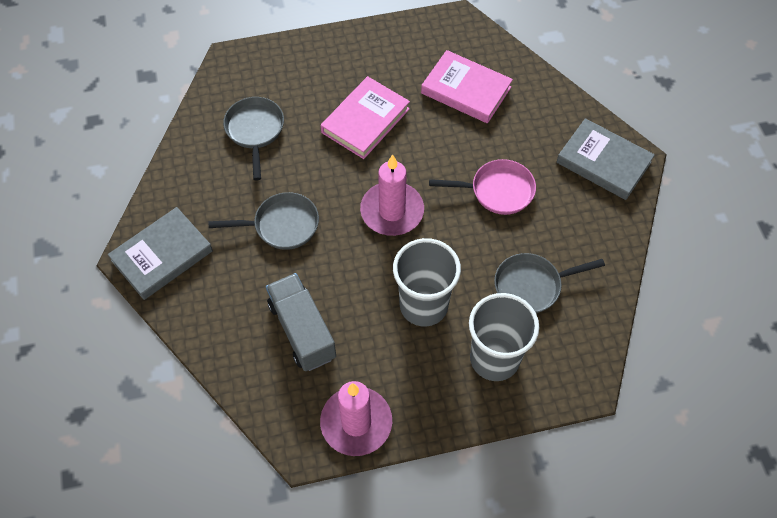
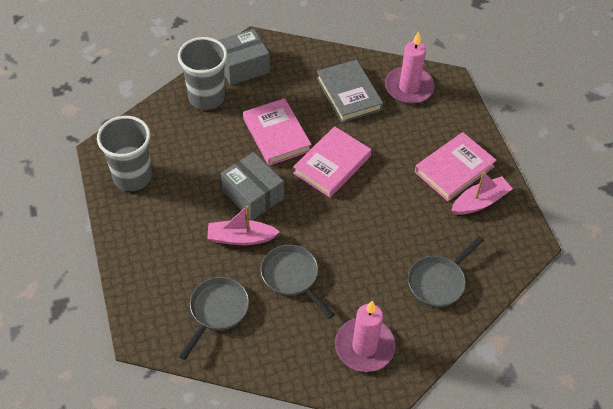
grey book: 2 -> 1
grey box: 0 -> 2
grey truck: 1 -> 0
pink boat: 0 -> 2
pink book: 2 -> 3
pink pan: 1 -> 0

